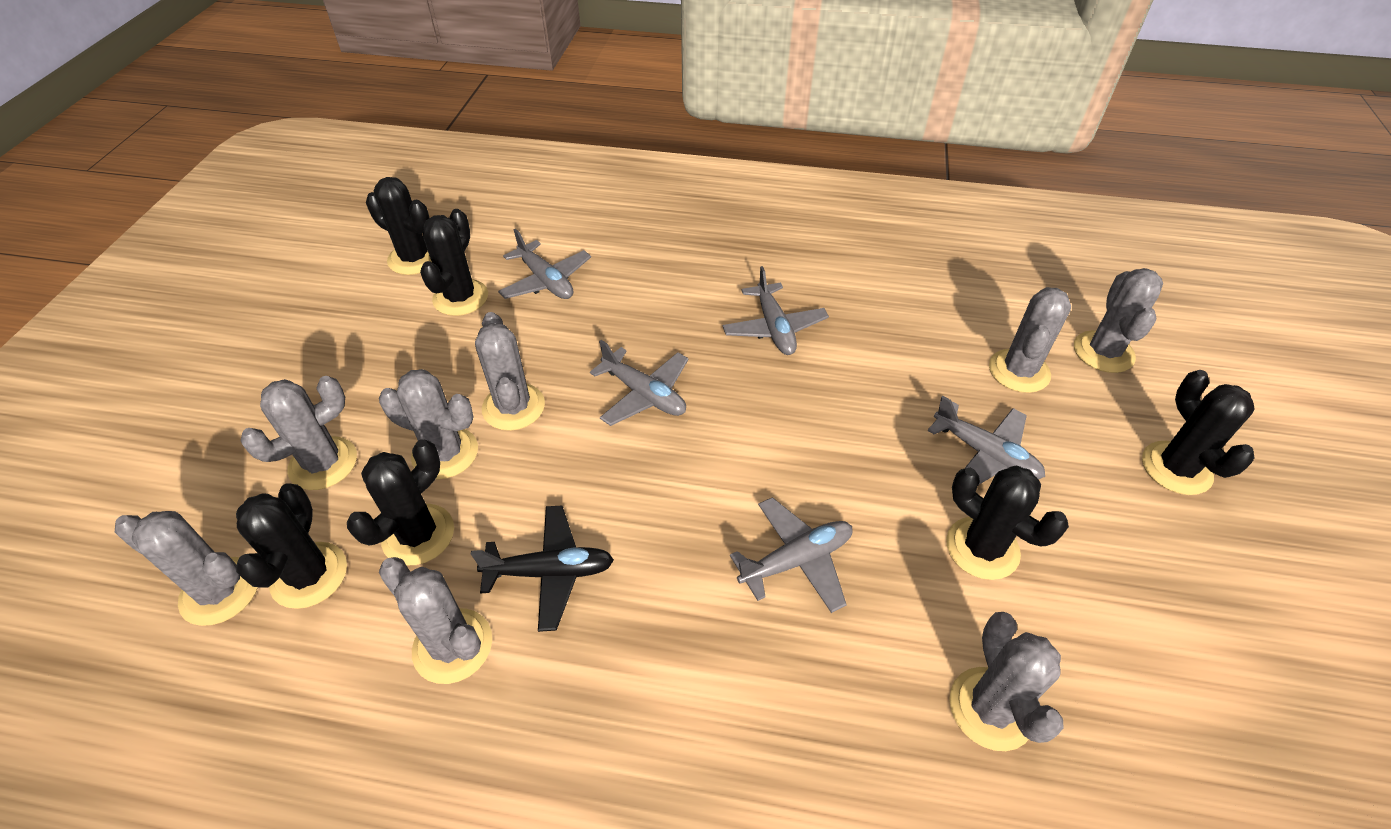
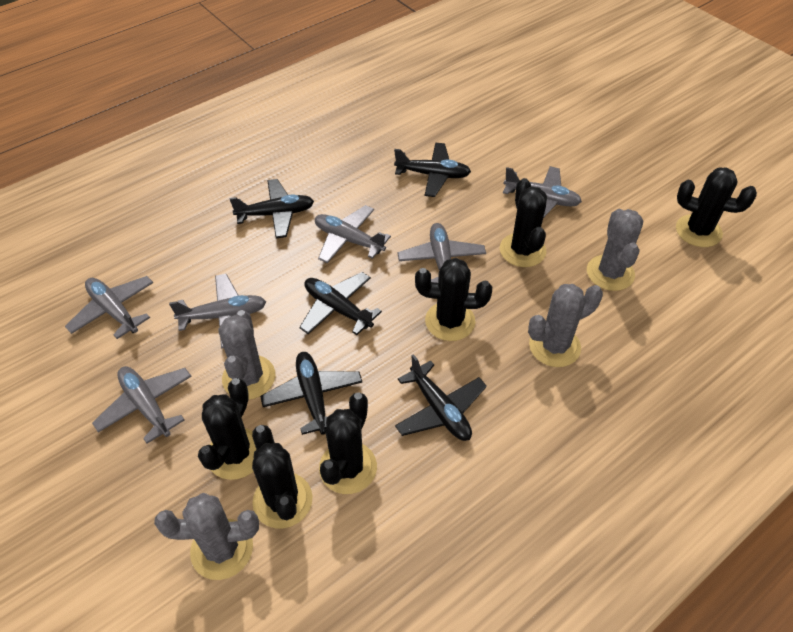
black plane: 1 -> 5
grey cactus: 8 -> 4
grey plane: 5 -> 6

